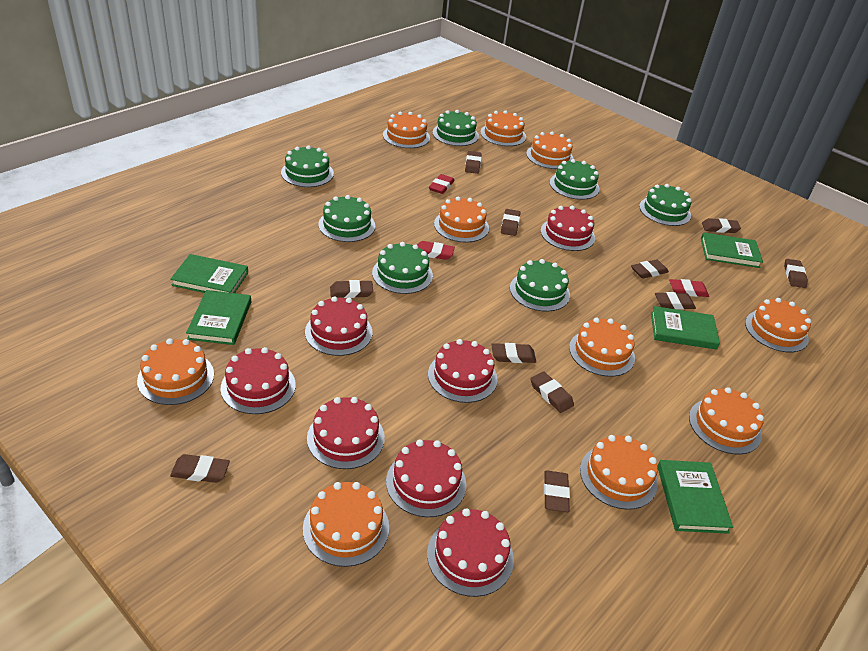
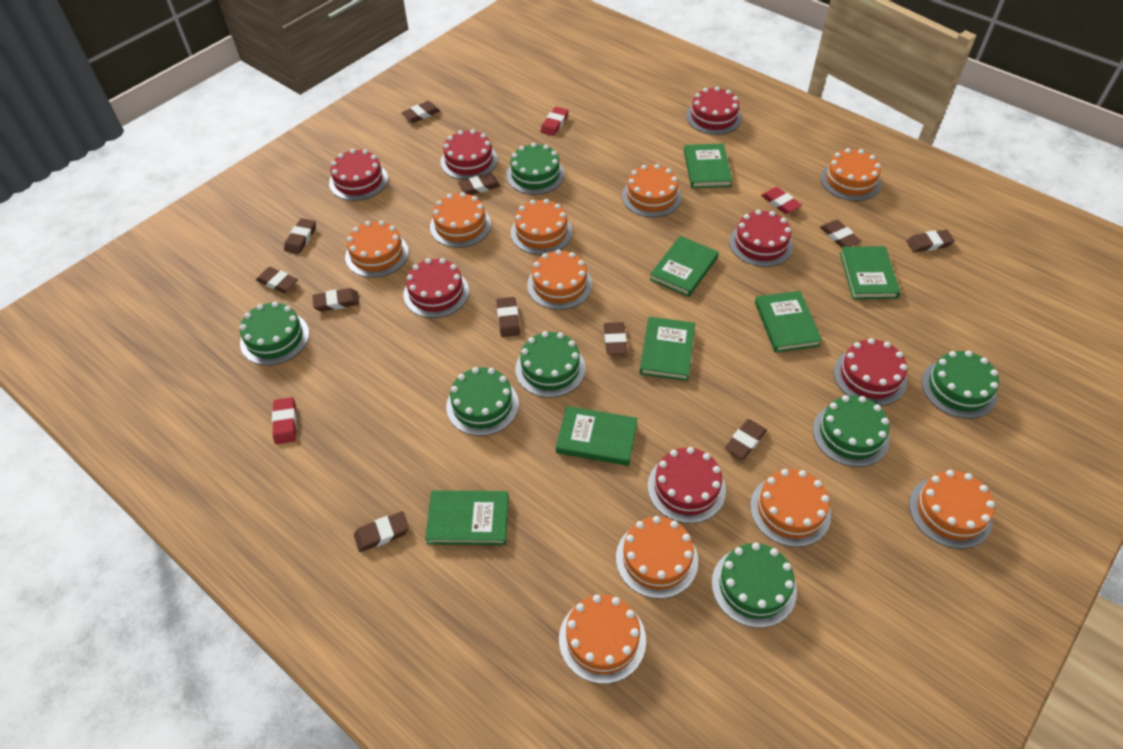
green book: 5 -> 7

